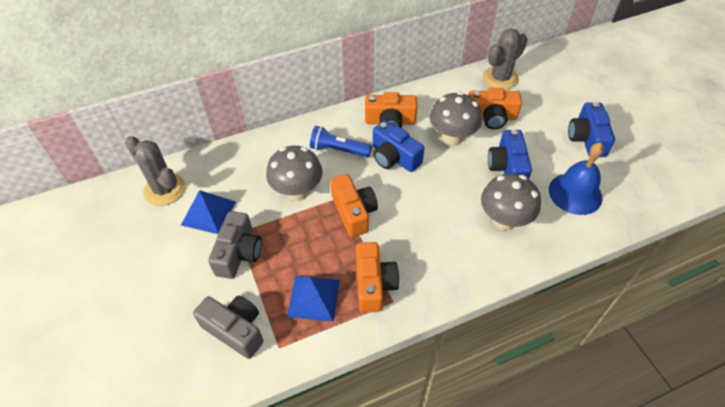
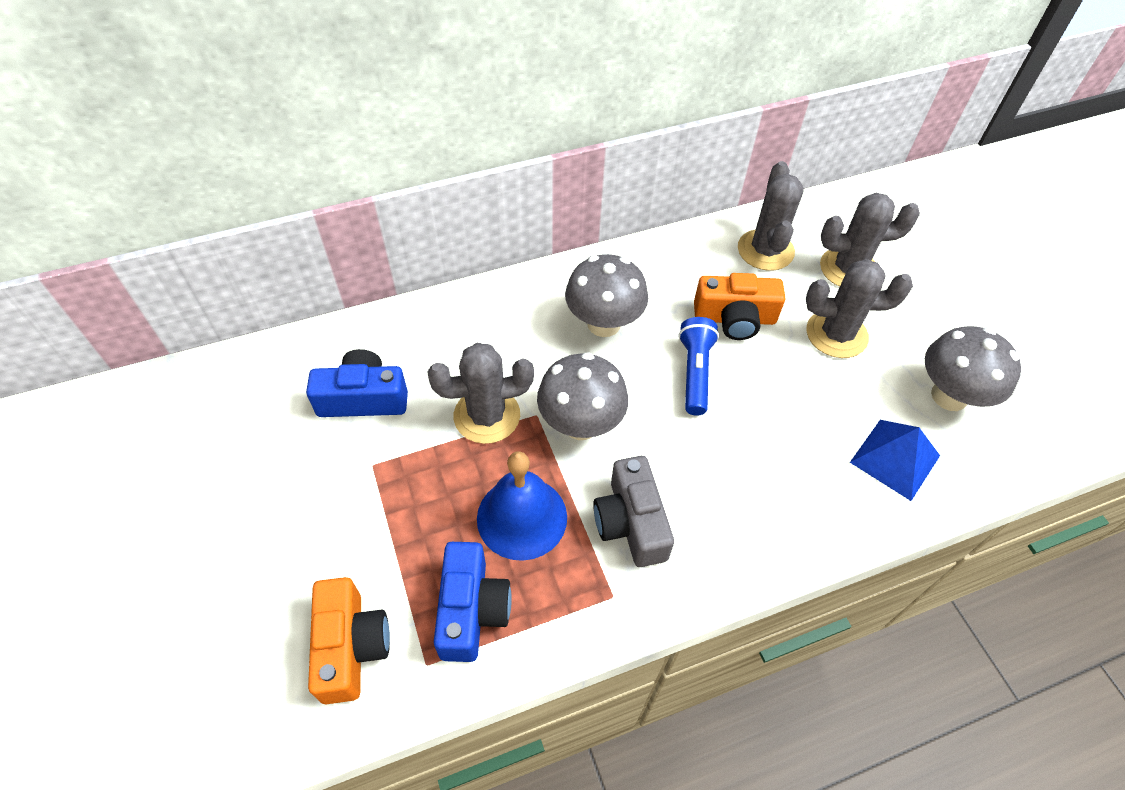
blue camera: 3 -> 2
blue pyramid: 2 -> 1
grey cactus: 2 -> 4
grey camera: 2 -> 1
orange camera: 4 -> 2

